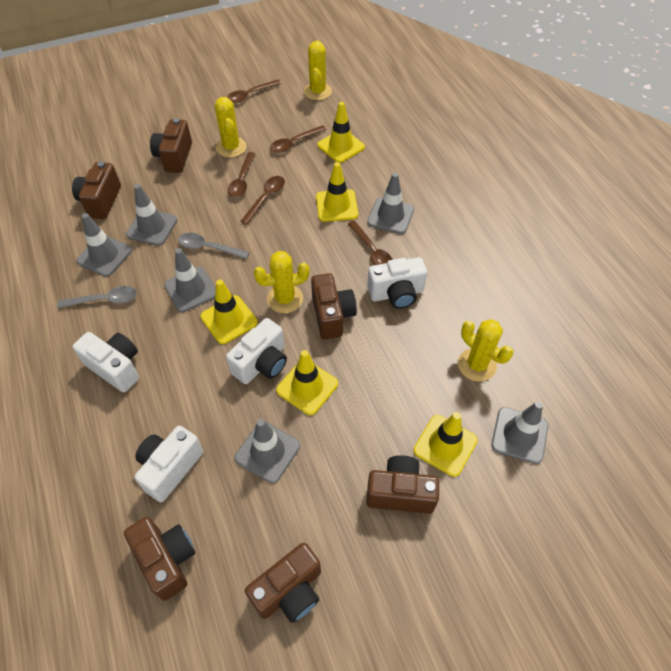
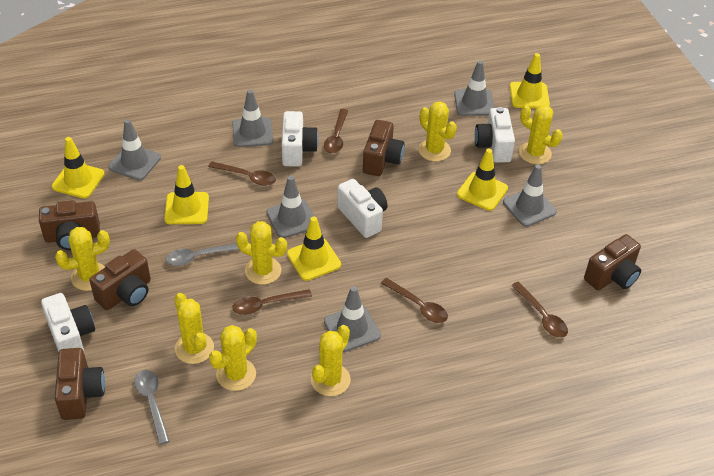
brown camera: 6 -> 5
yellow cactus: 4 -> 7

